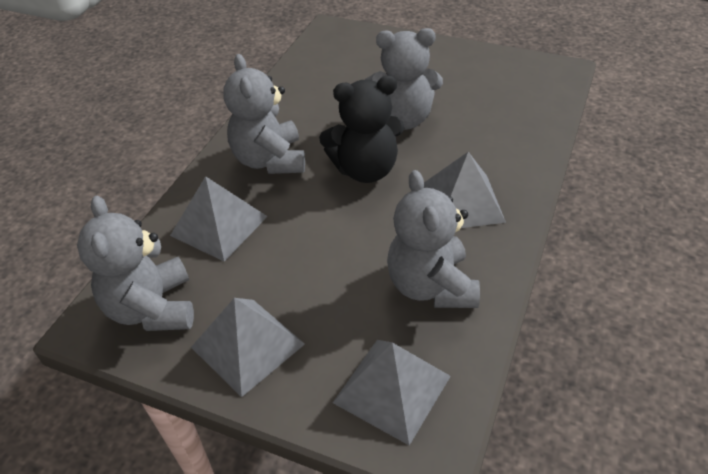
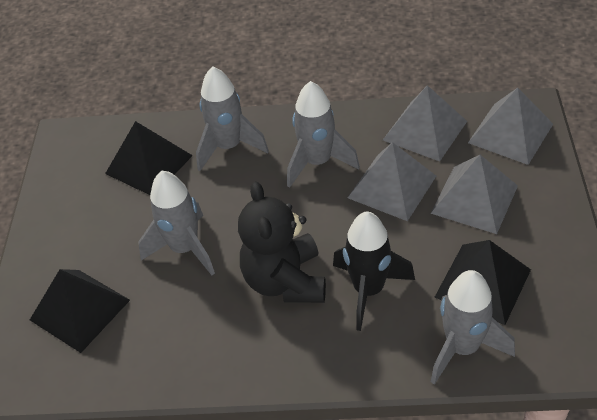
black pyramid: 0 -> 3
black rocket: 0 -> 1
grey rocket: 0 -> 4
grey teddy bear: 4 -> 0

